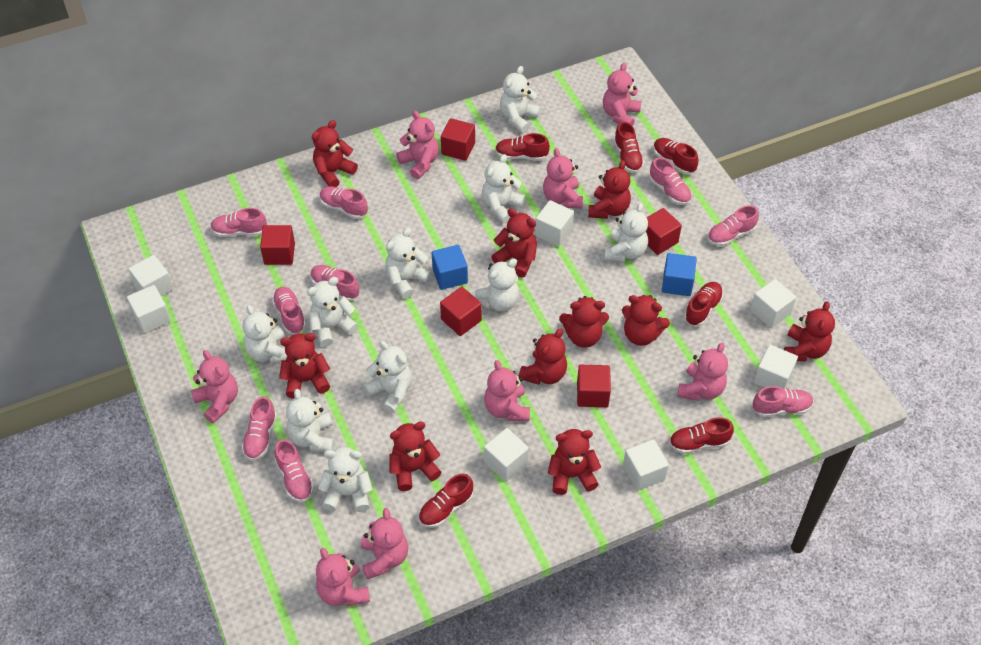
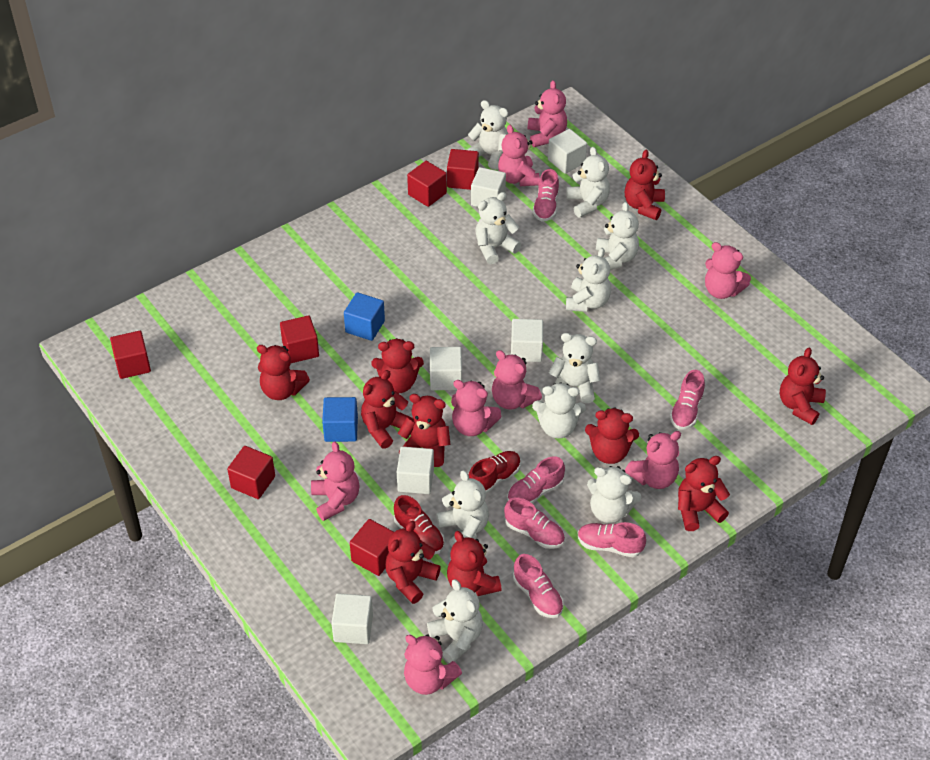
pink shoe: 9 -> 6
red cube: 5 -> 6
red shoe: 6 -> 2
white cube: 7 -> 6

